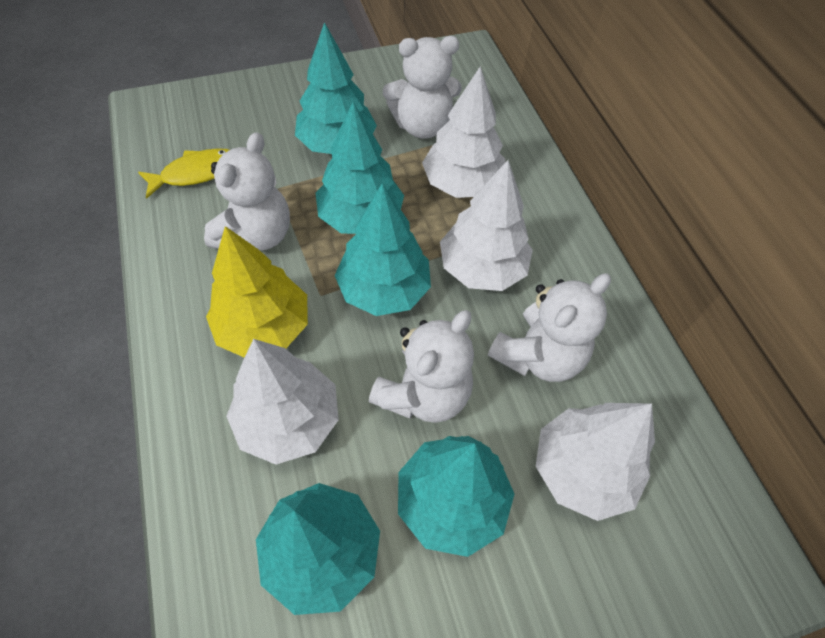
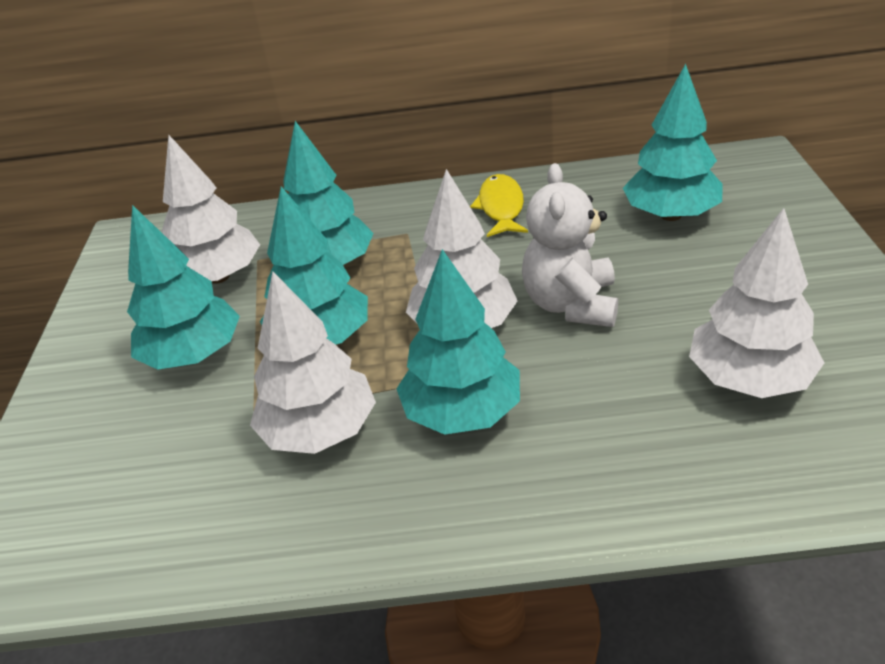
white teddy bear: 4 -> 1
yellow tree: 1 -> 0

